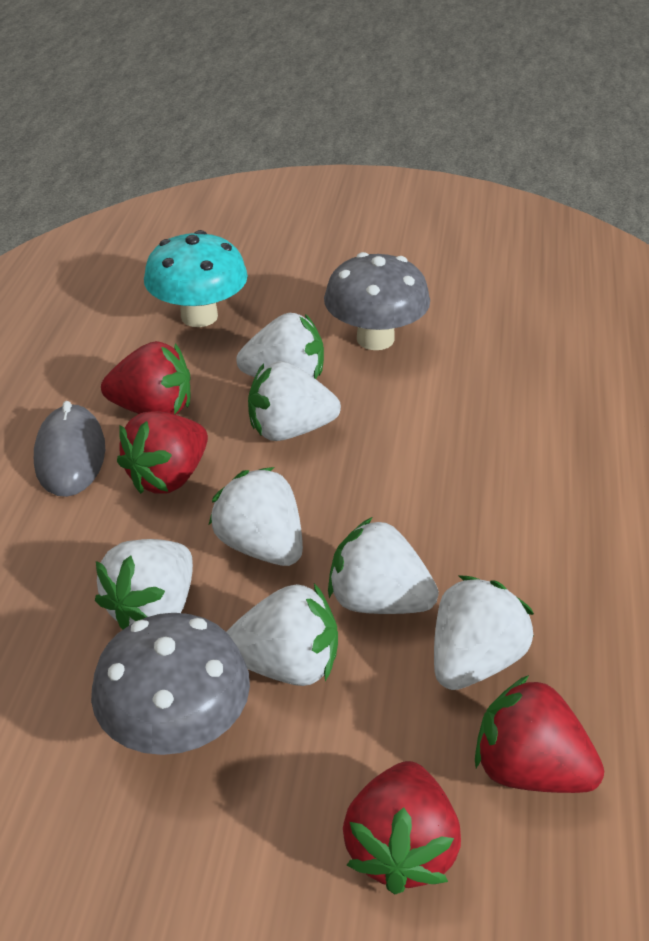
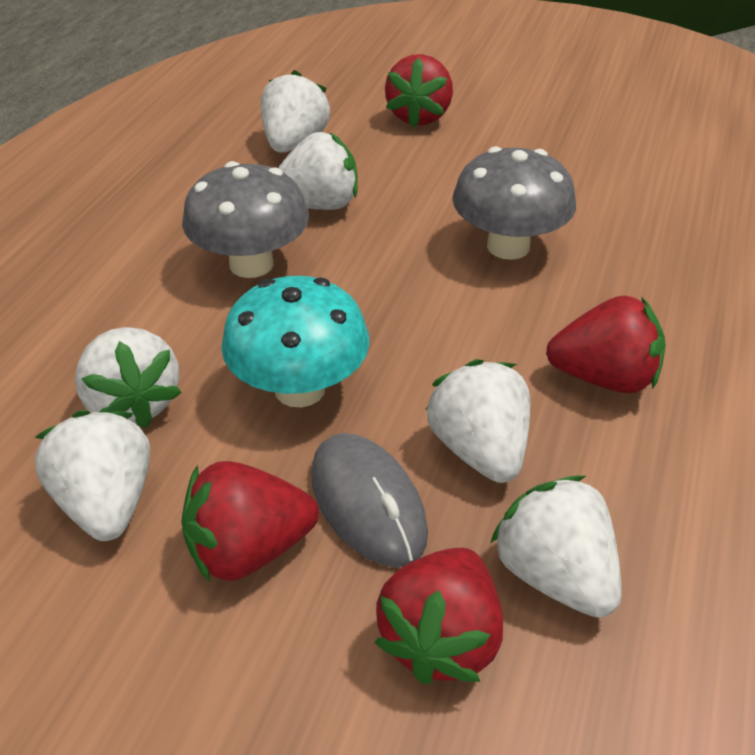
white strawberry: 7 -> 6

